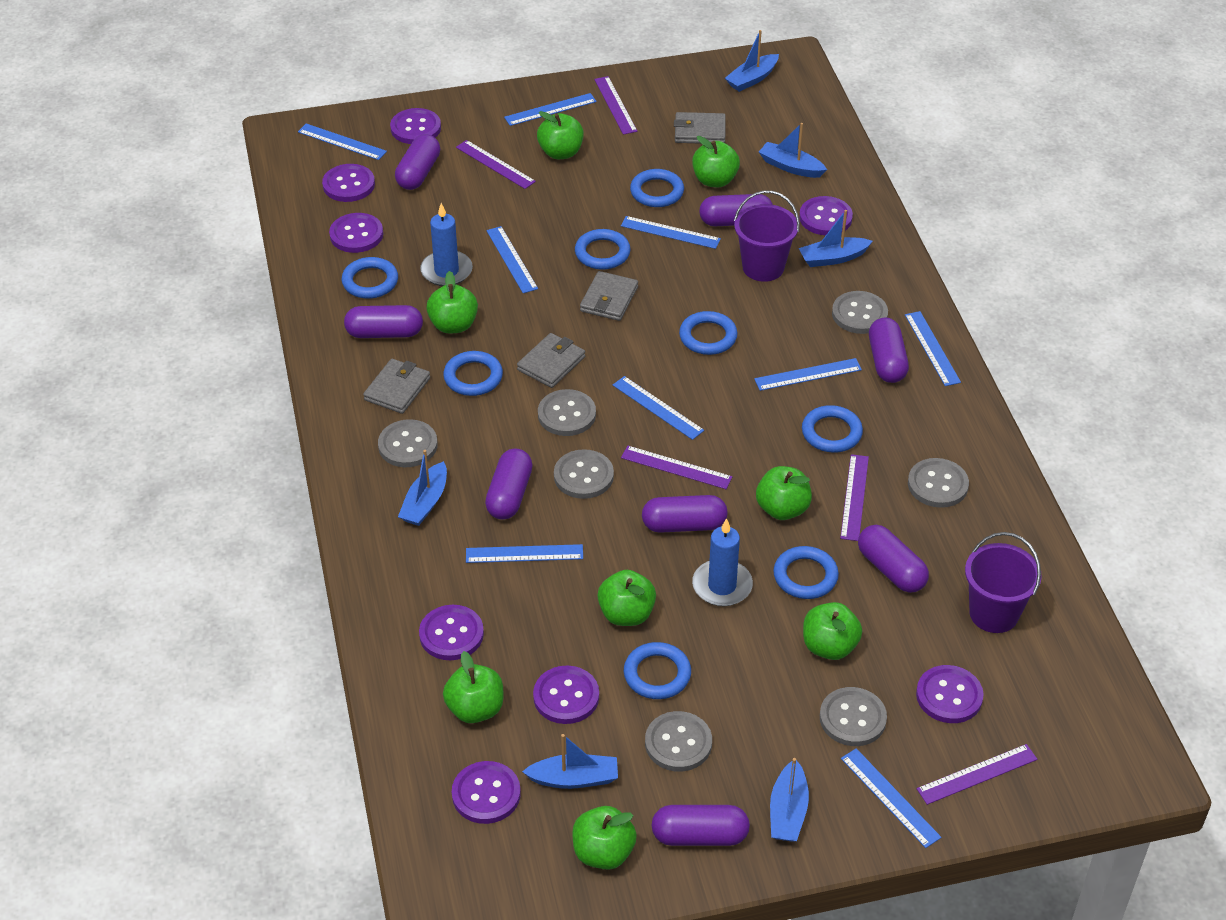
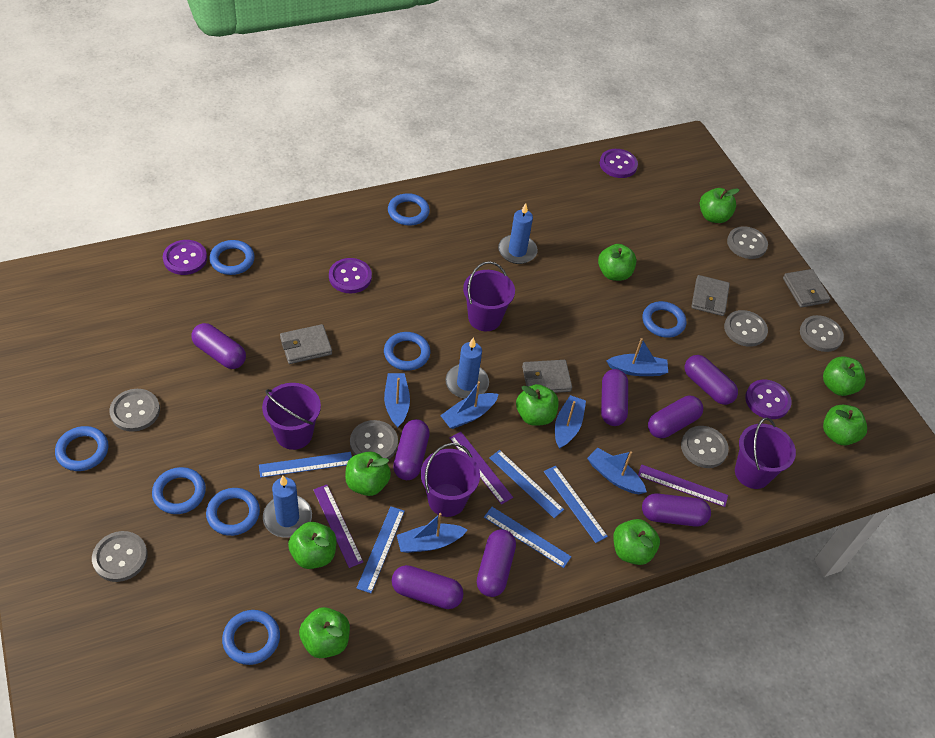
blue candle: 2 -> 3
blue ruler: 9 -> 5
green apple: 8 -> 9
purple bucket: 2 -> 4
purple button: 8 -> 4
purple ruler: 5 -> 3

